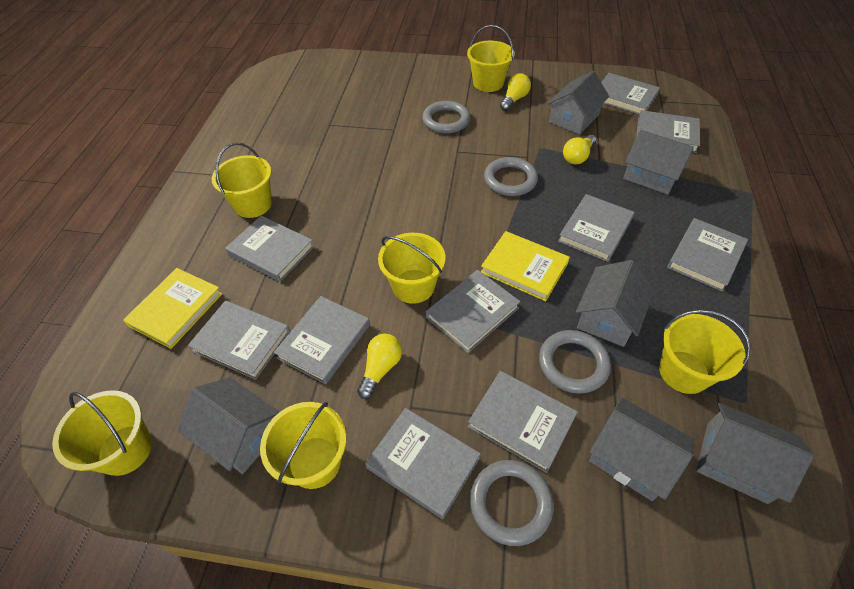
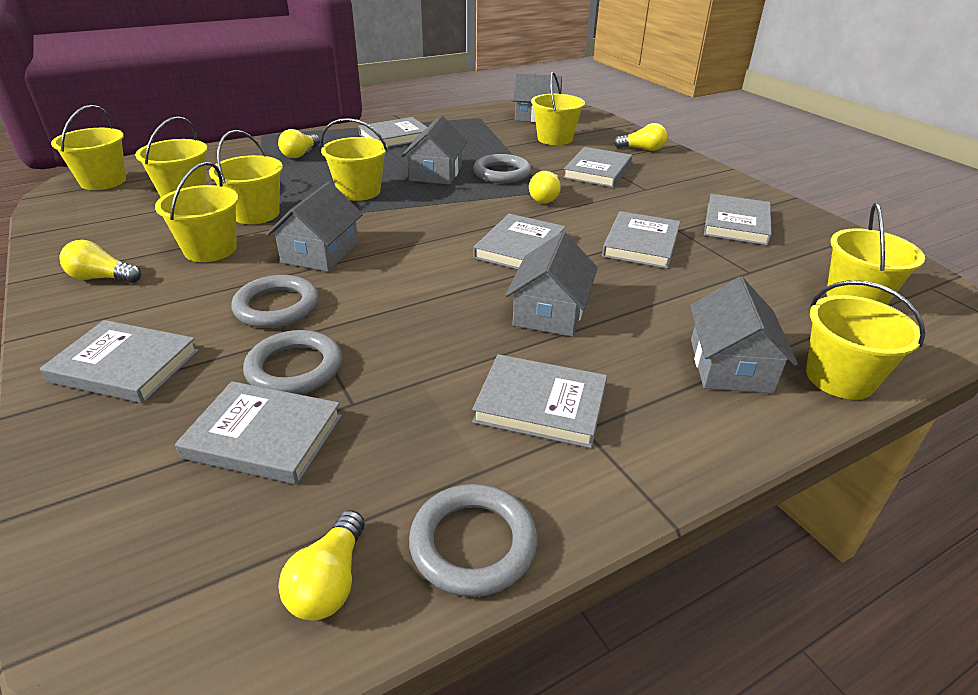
grey book: 10 -> 8
grey house: 6 -> 5
yellow book: 2 -> 0
yellow bucket: 6 -> 8
yellow light bulb: 3 -> 5

